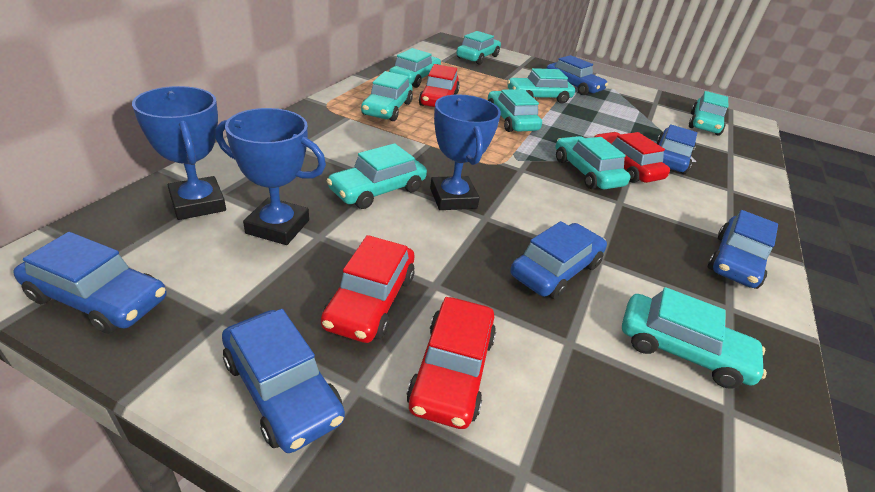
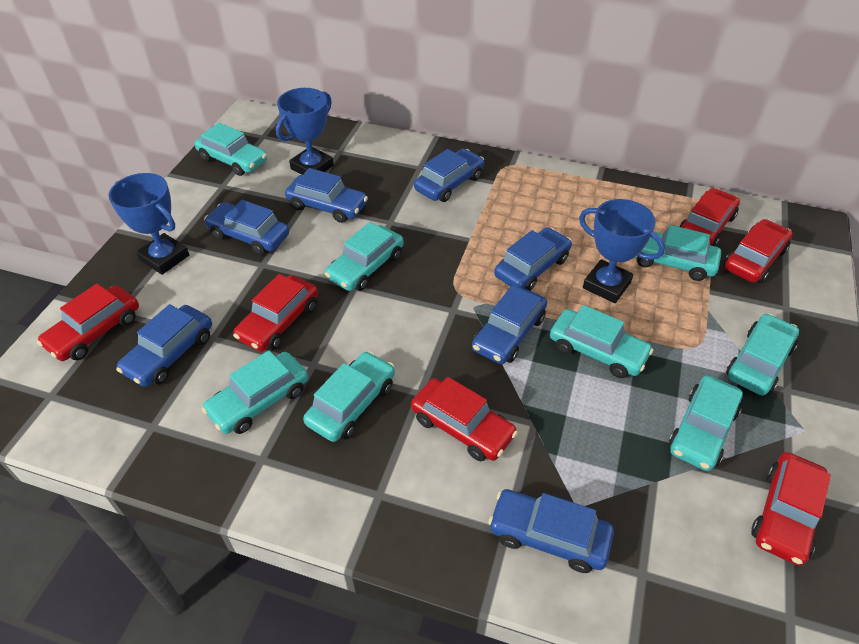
blue car: 6 -> 7
red car: 4 -> 6
turquoise car: 9 -> 8

